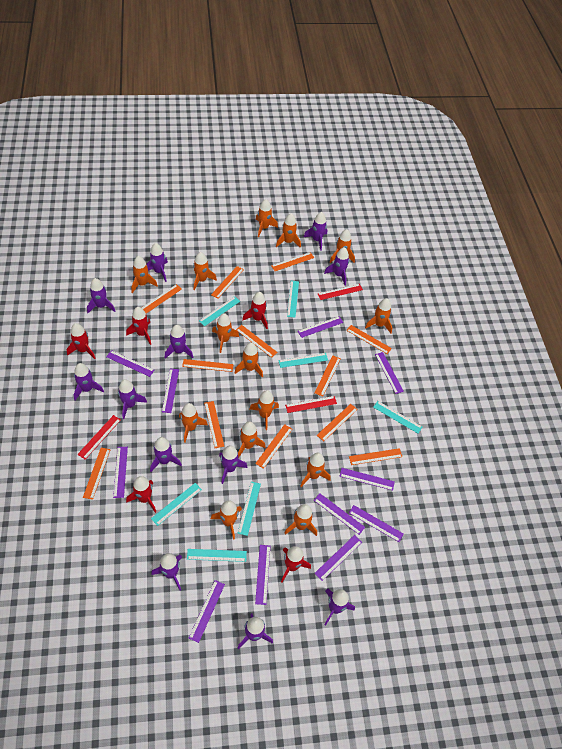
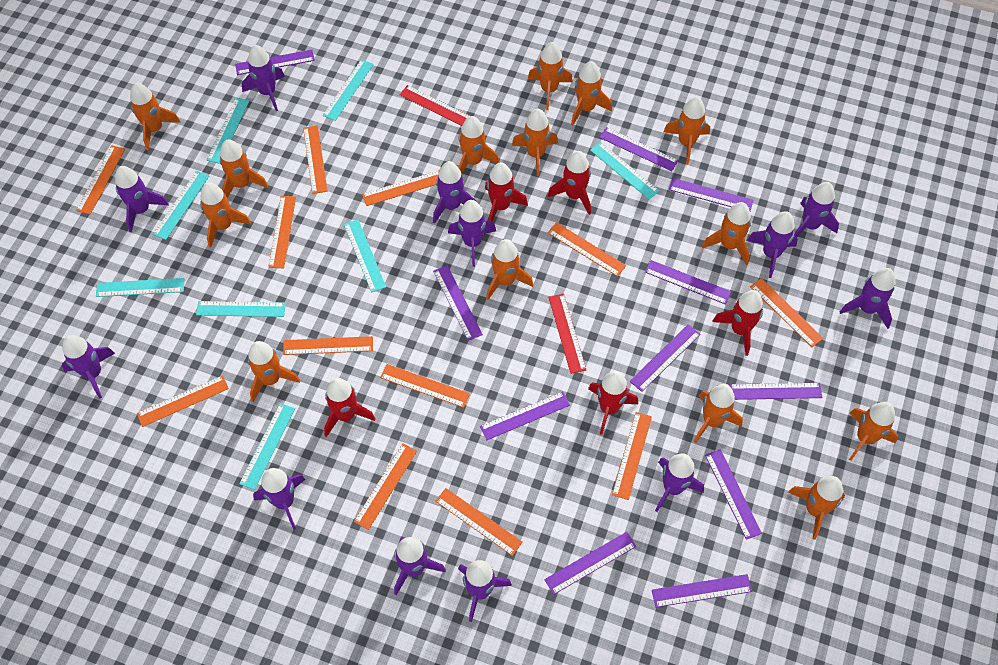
red ruler: 3 -> 2
turquoise ruler: 7 -> 8

